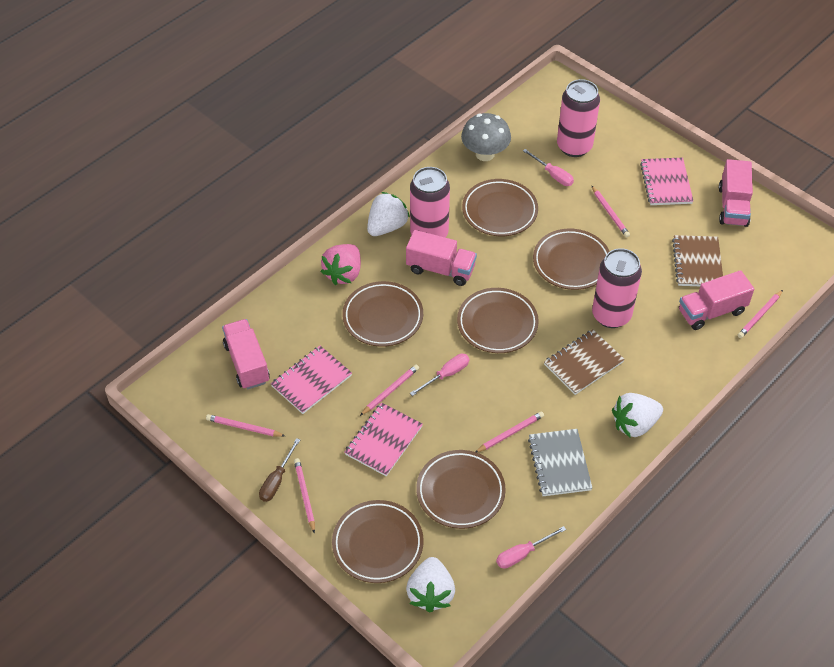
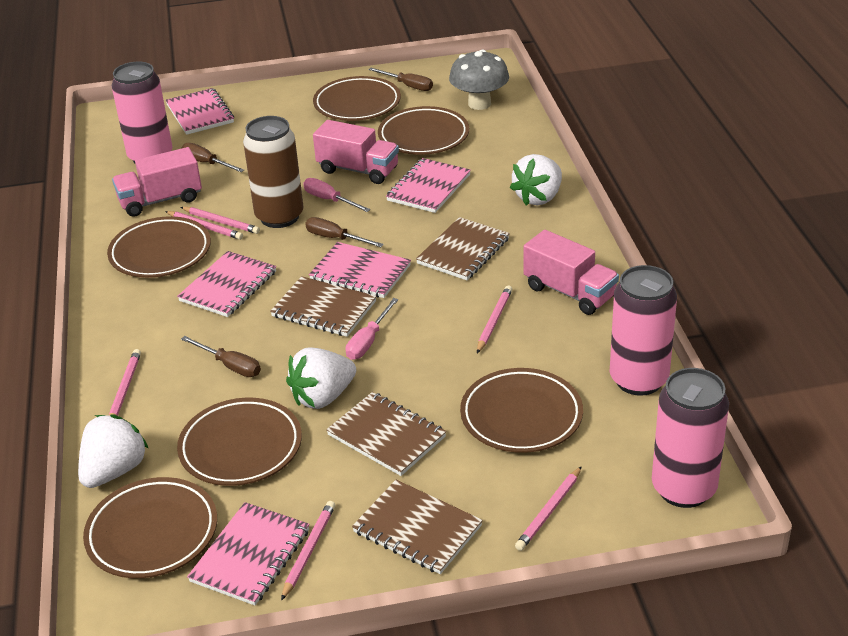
brown can: 0 -> 1
brown notebook: 2 -> 4
brown screwdriver: 1 -> 4
grey notebook: 1 -> 0
pink notebook: 3 -> 5
pink screwdriver: 3 -> 2
pink strawberry: 1 -> 0
pink truck: 4 -> 3

